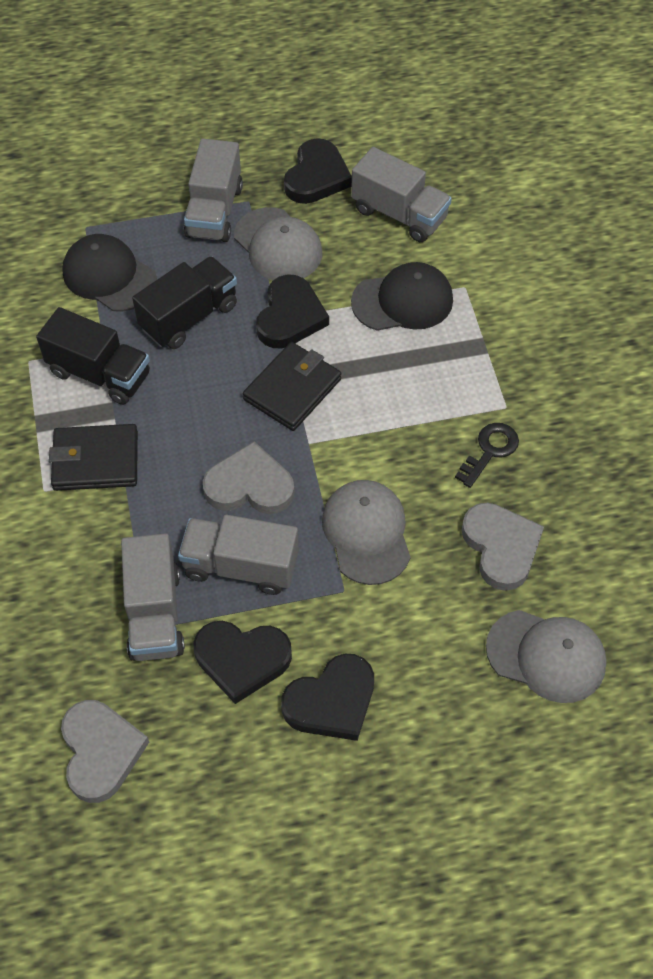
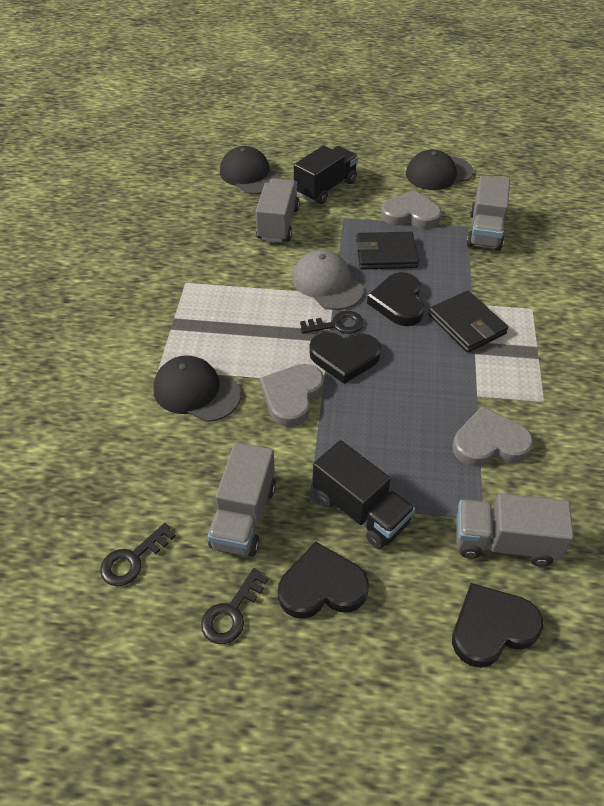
black cap: 2 -> 3
black key: 1 -> 3
grey cap: 3 -> 1

